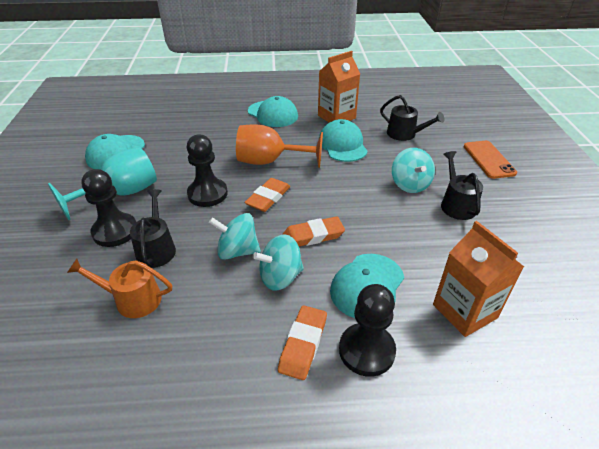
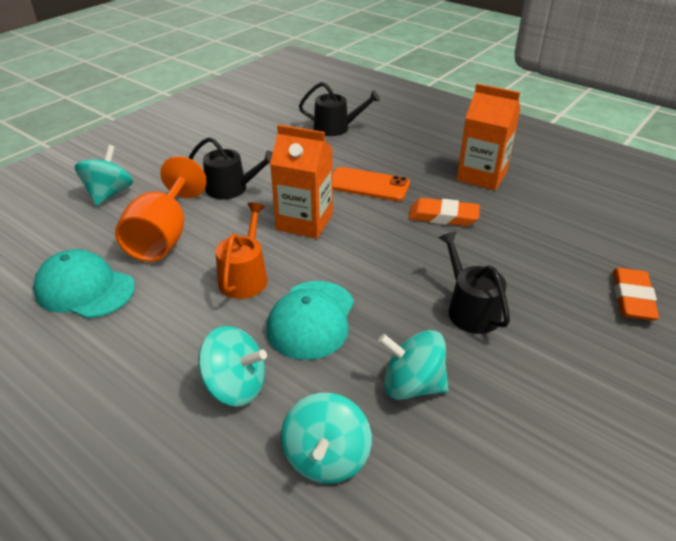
black pawn: 3 -> 0
orange eraser: 3 -> 2
turquoise cap: 4 -> 2
turquoise goblet: 1 -> 0
turquoise spinning top: 3 -> 4

